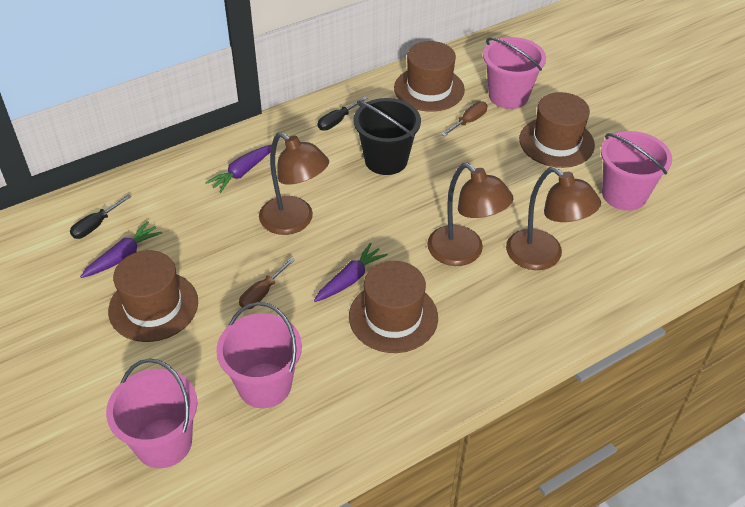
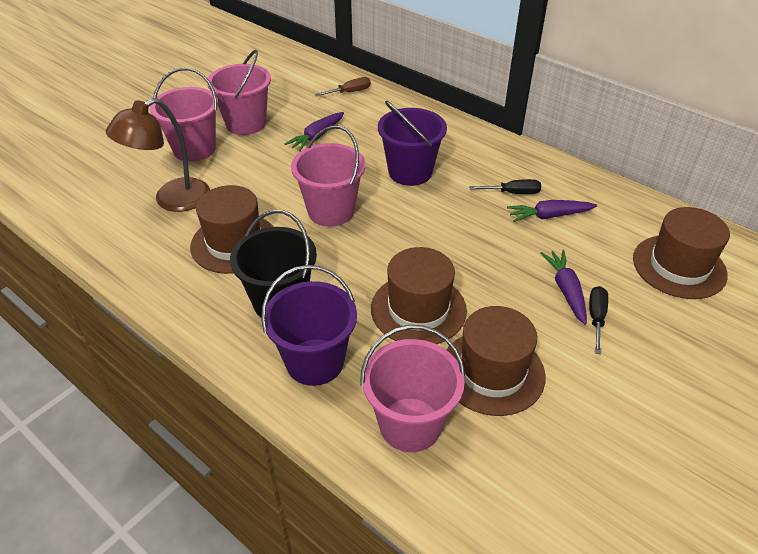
brown lamp: 3 -> 1
brown screwdriver: 2 -> 1
purple bucket: 0 -> 2

